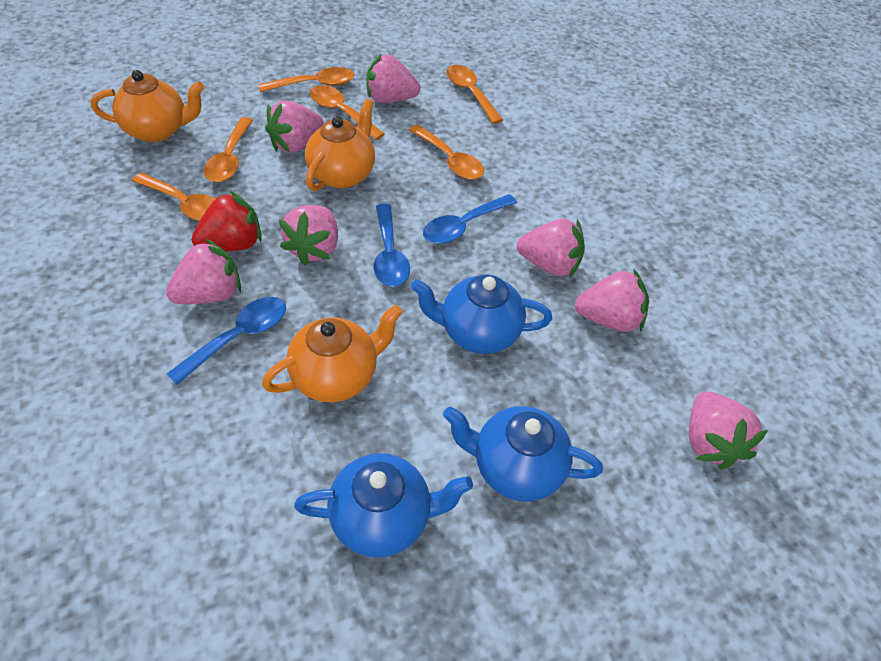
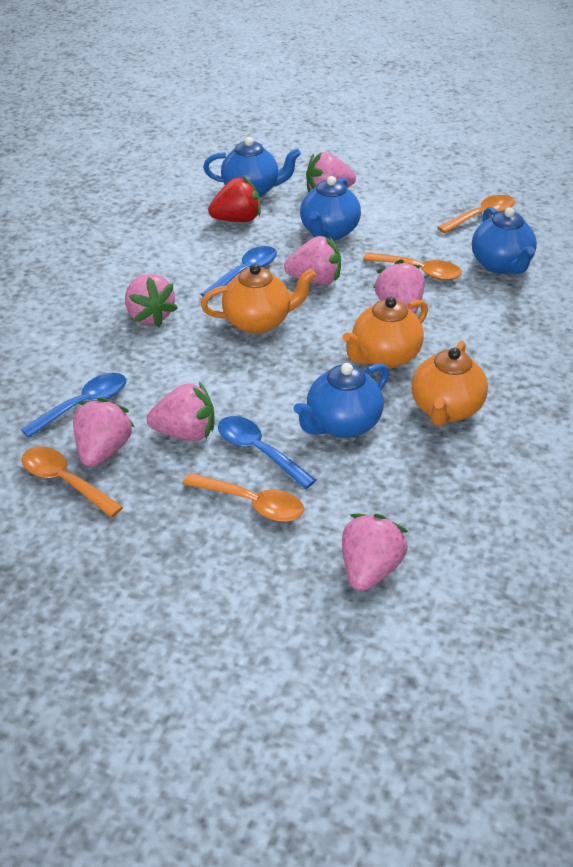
blue teapot: 3 -> 4
orange spoon: 6 -> 4

